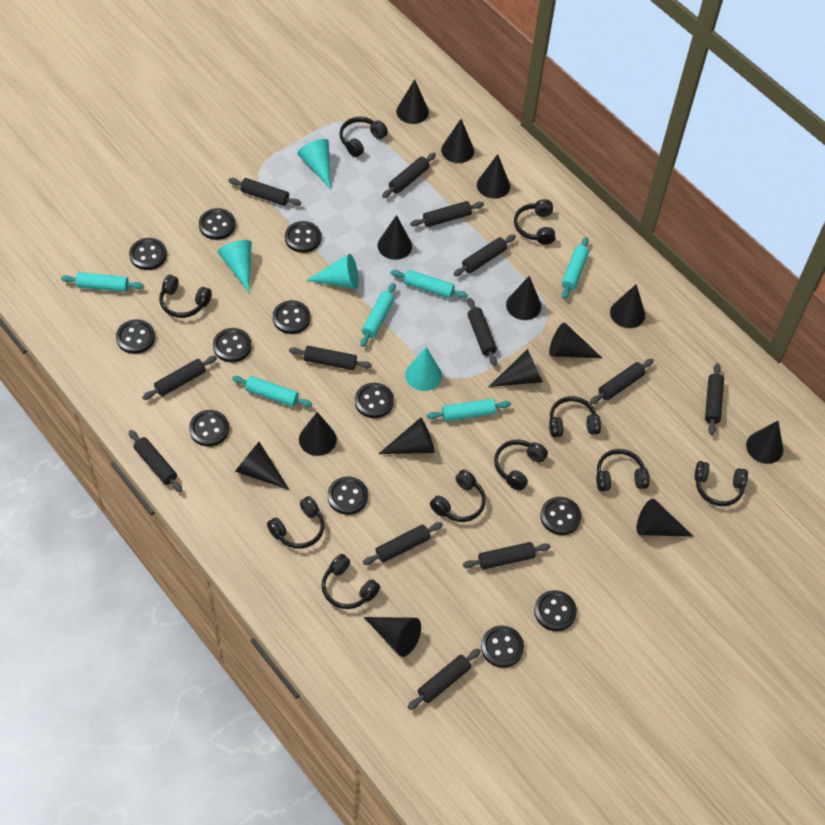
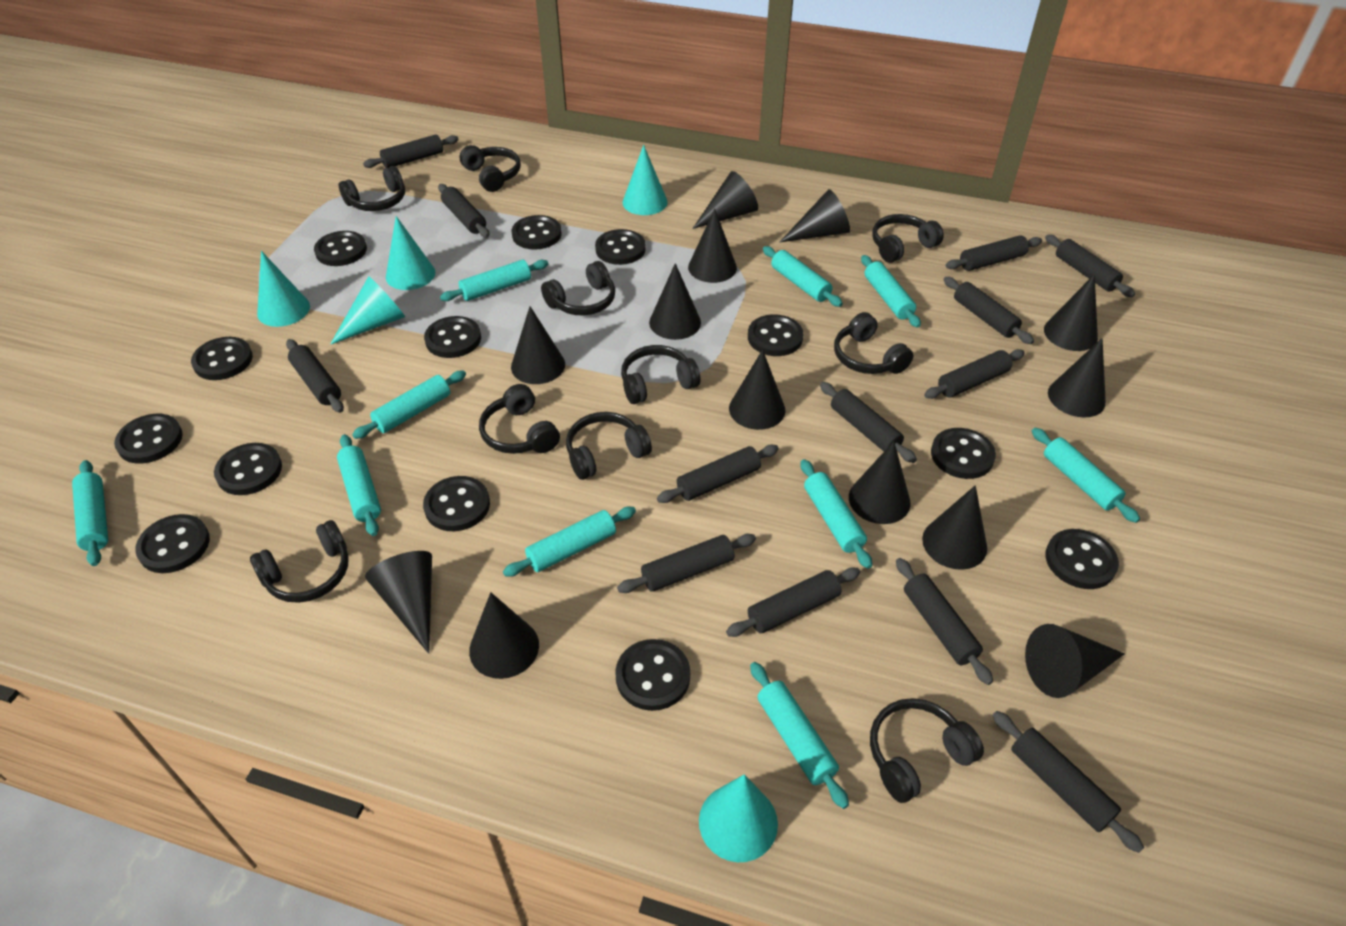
black button: 12 -> 13
black cone: 14 -> 13
turquoise cone: 4 -> 5
turquoise rolling pin: 6 -> 10

